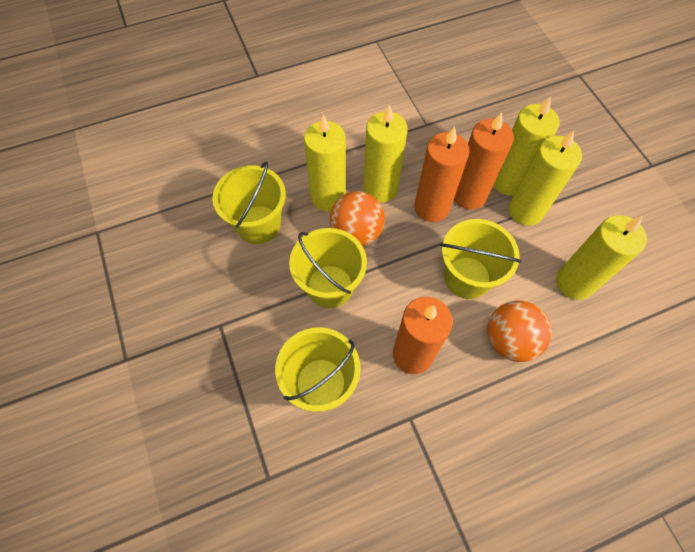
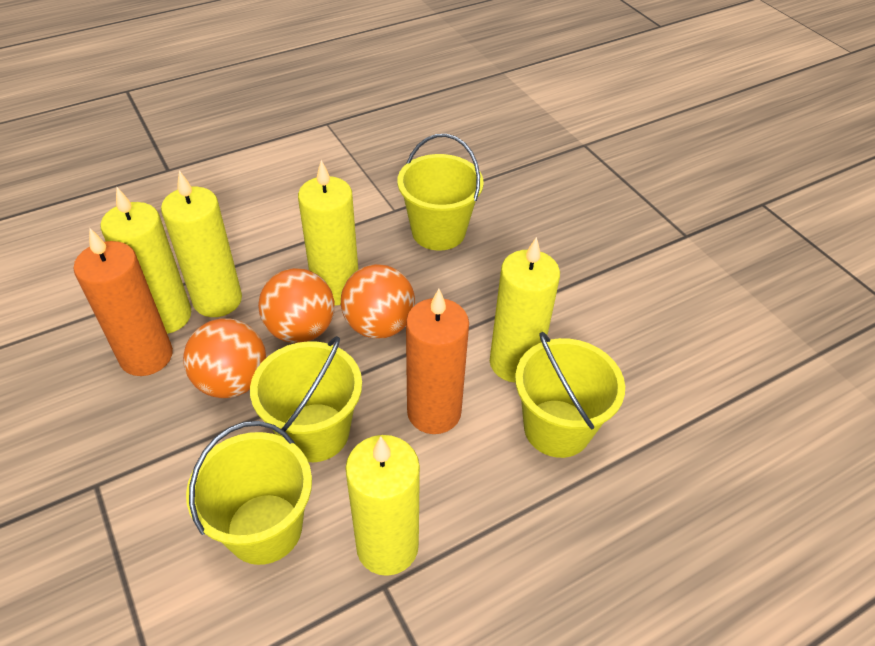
orange ball: 2 -> 3
orange candle: 3 -> 2

